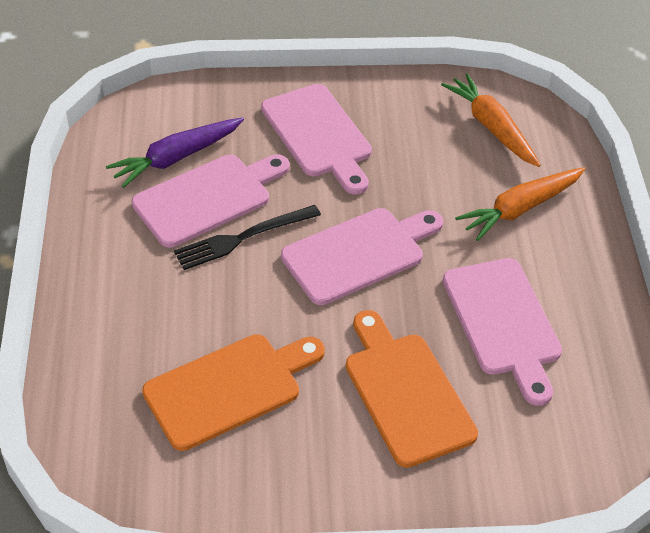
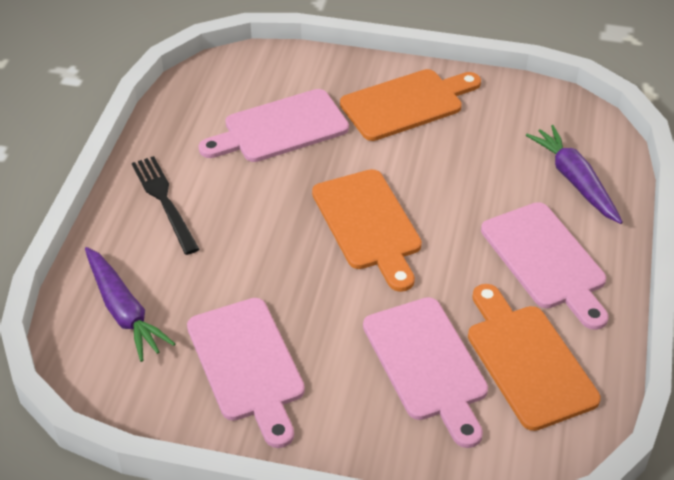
orange carrot: 2 -> 0
orange cutting board: 2 -> 3
purple carrot: 1 -> 2

